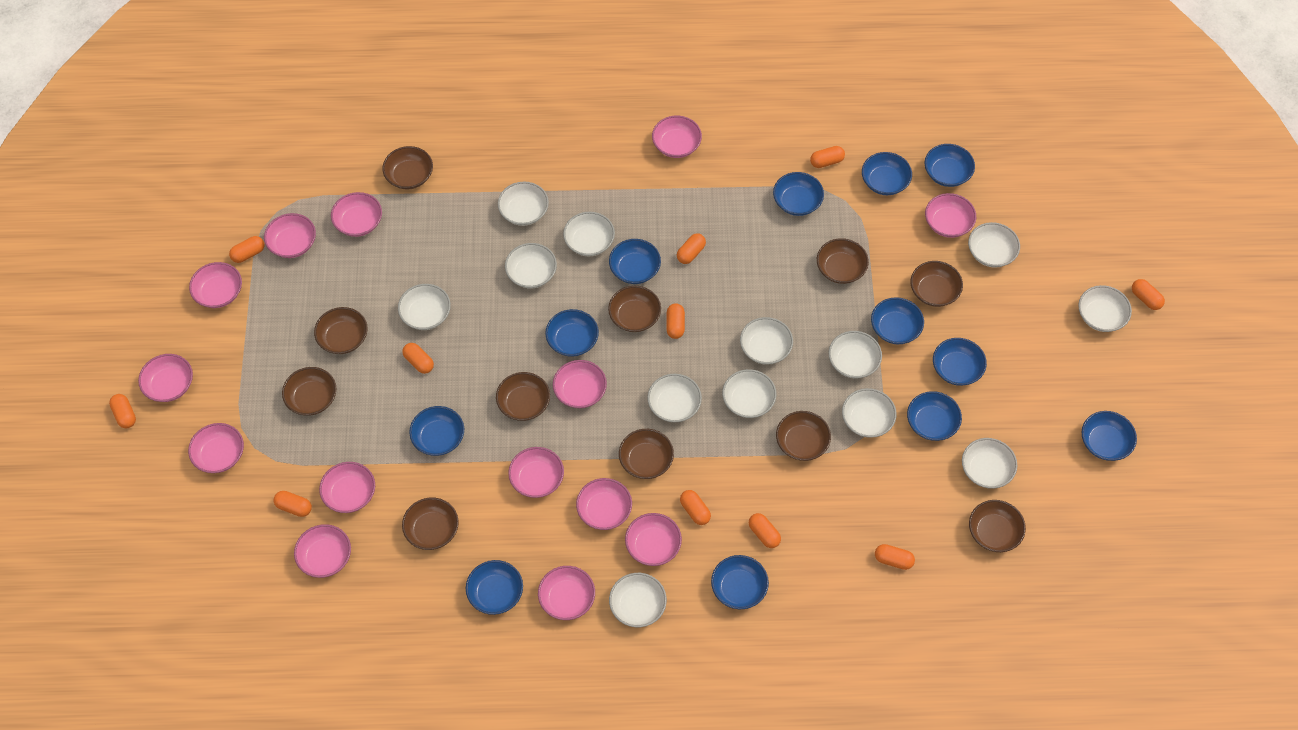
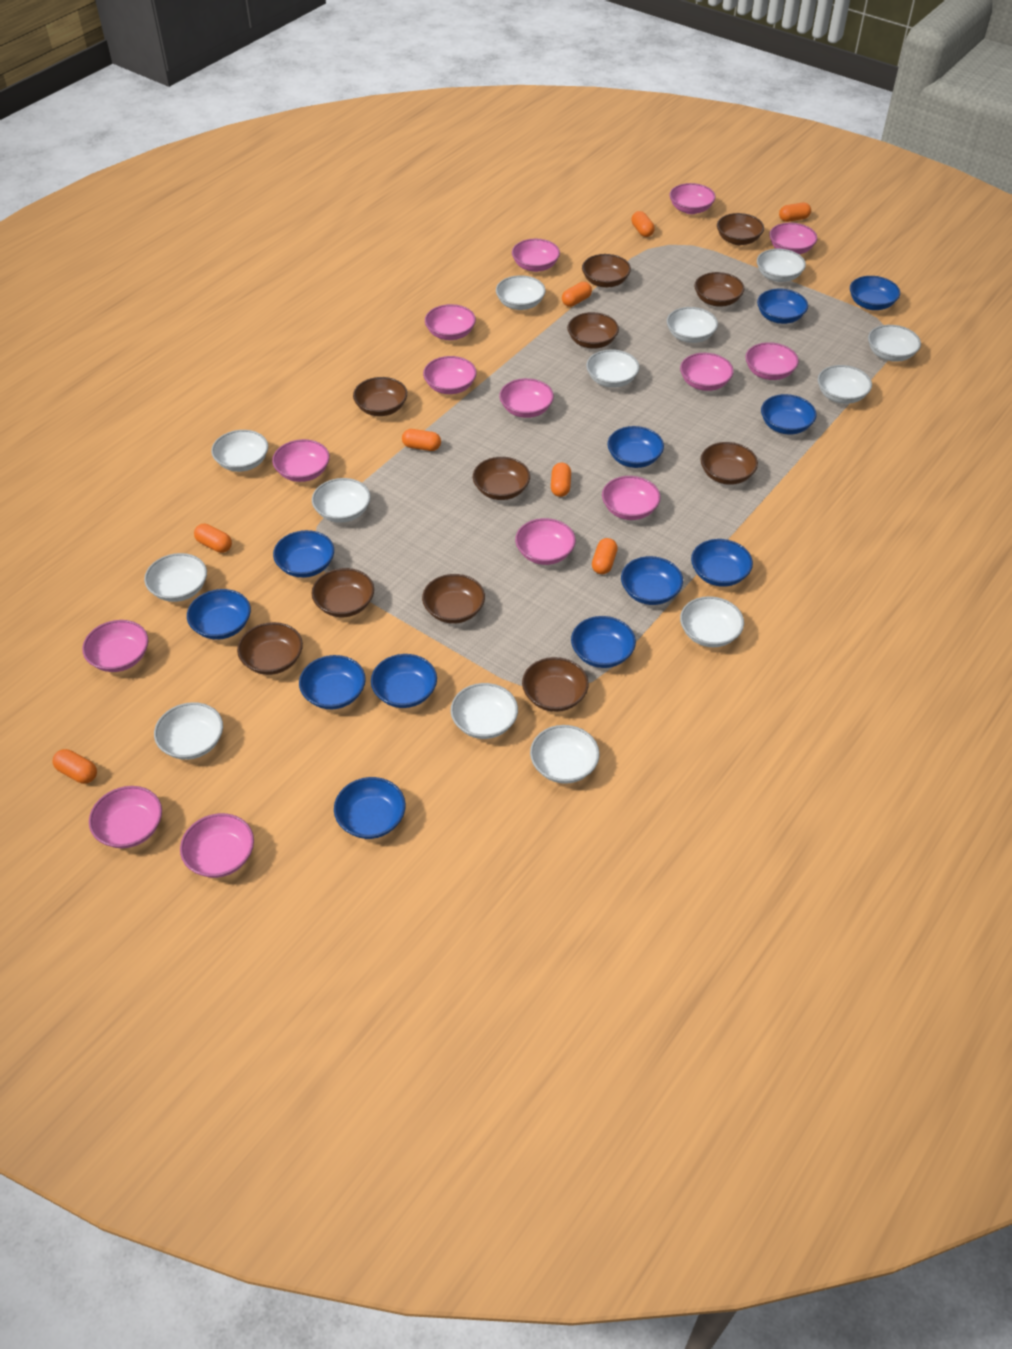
orange capsule: 11 -> 8

